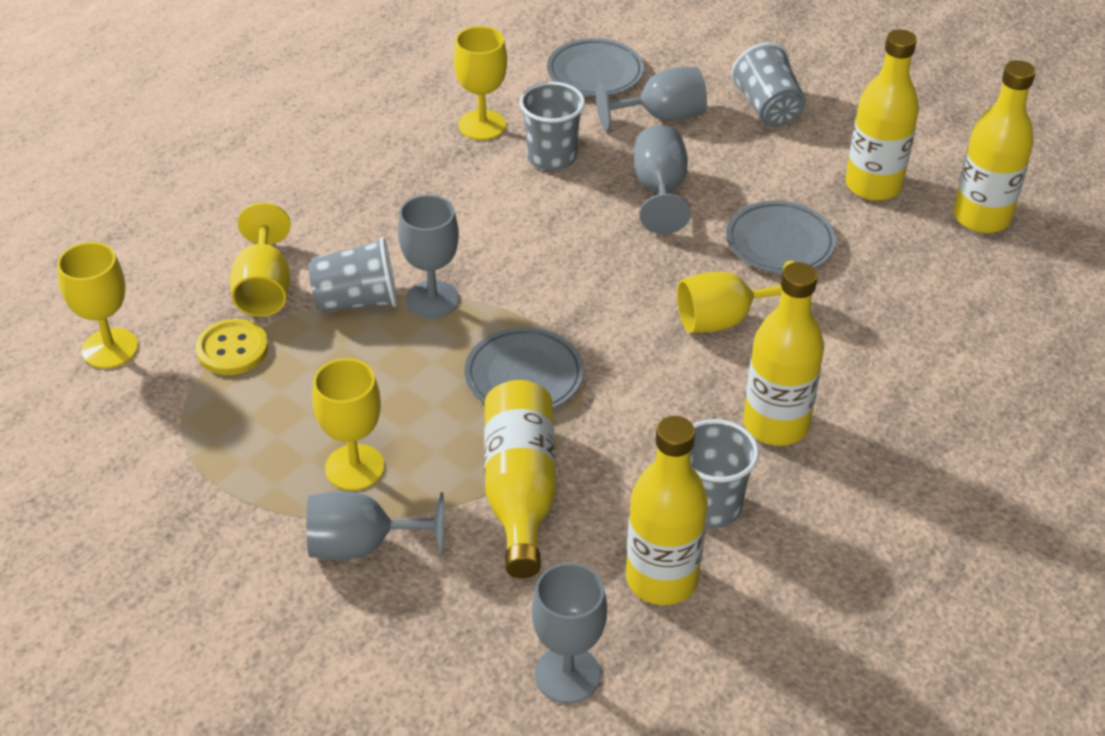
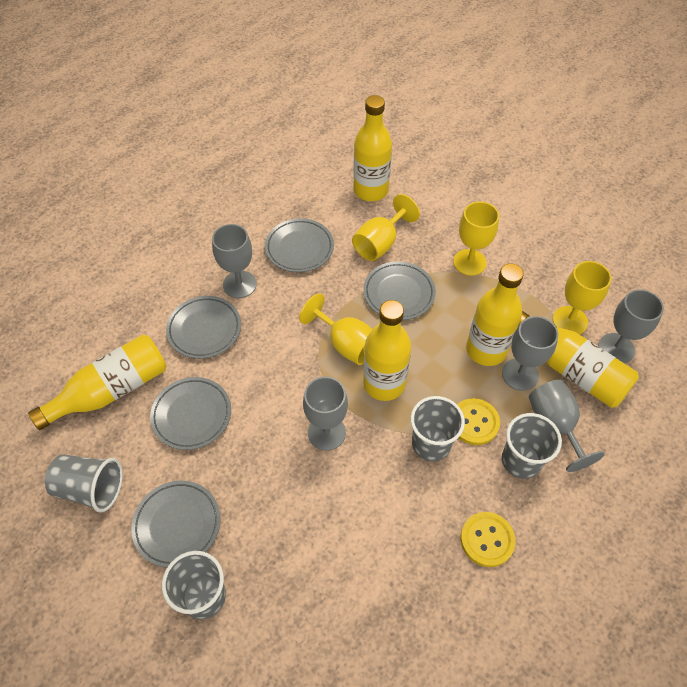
grey plate: 3 -> 5
yellow button: 1 -> 2
yellow goblet: 5 -> 4

